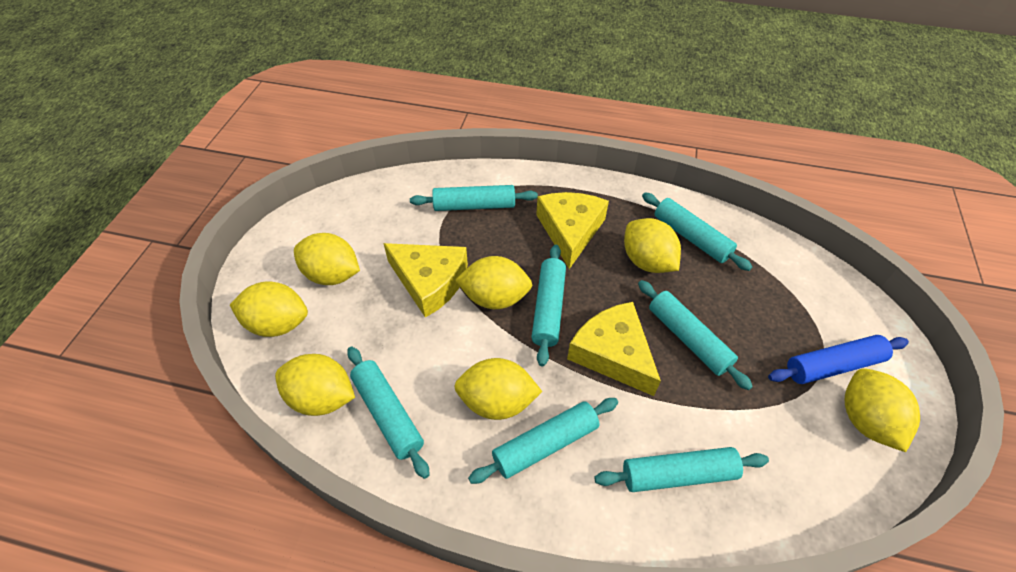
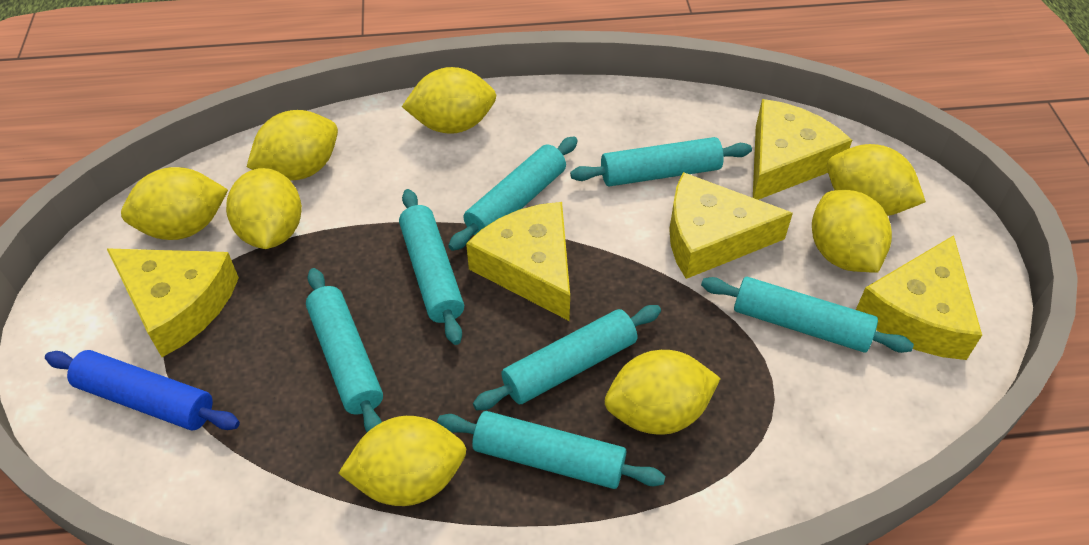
yellow cheese: 3 -> 5
yellow lemon: 7 -> 8

